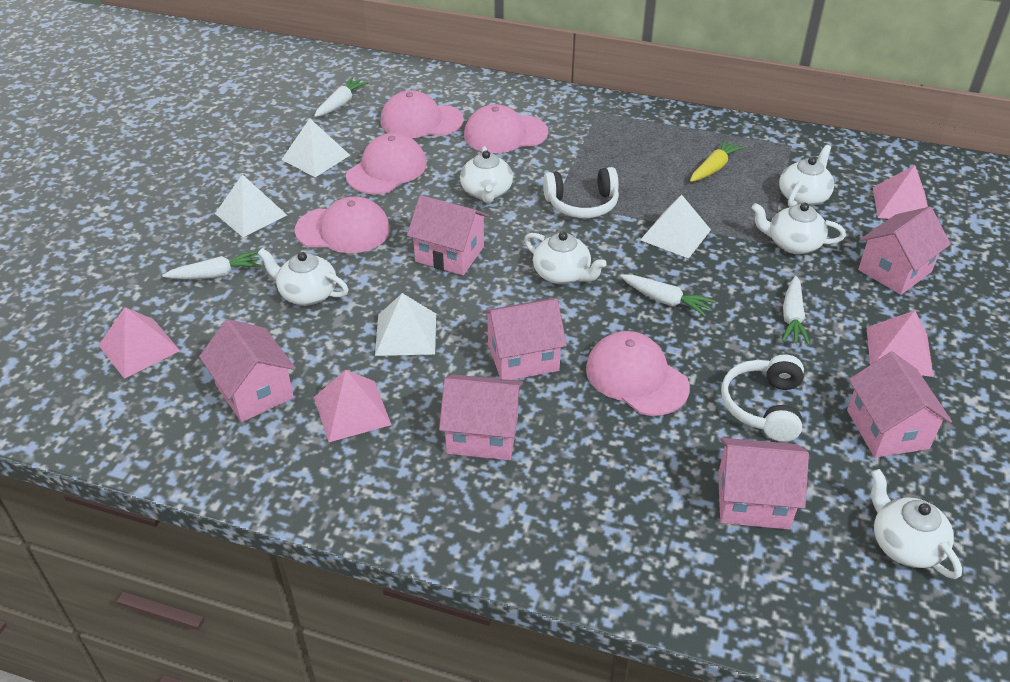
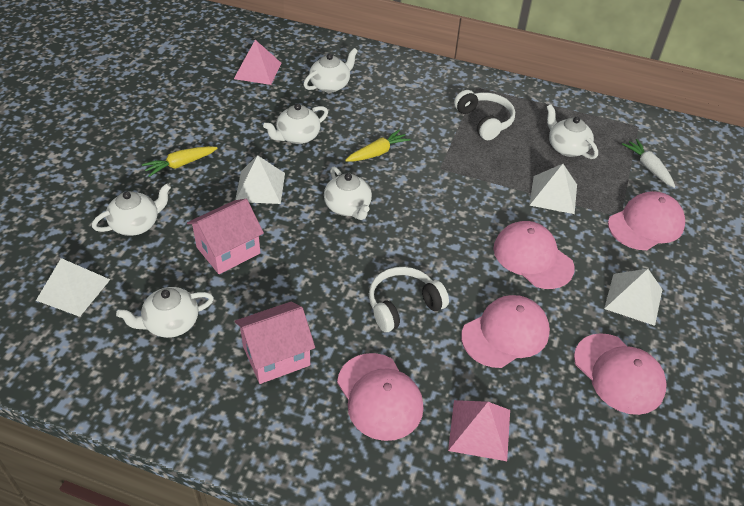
pink house: 7 -> 2
pink pyramid: 4 -> 2
white carrot: 4 -> 1
yellow carrot: 1 -> 2

